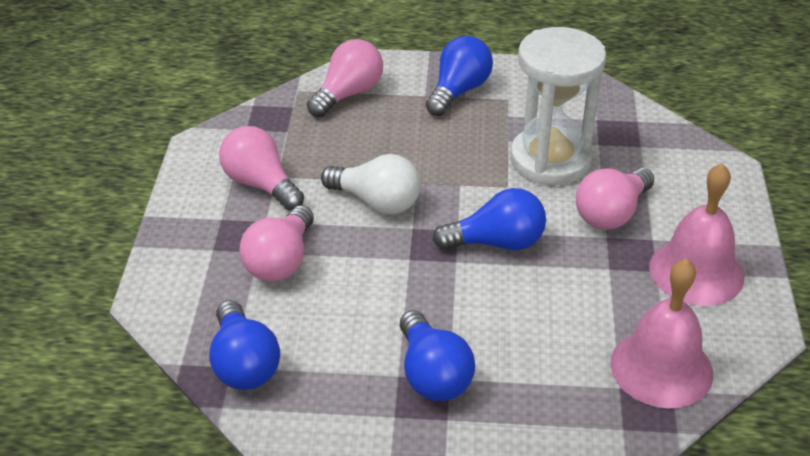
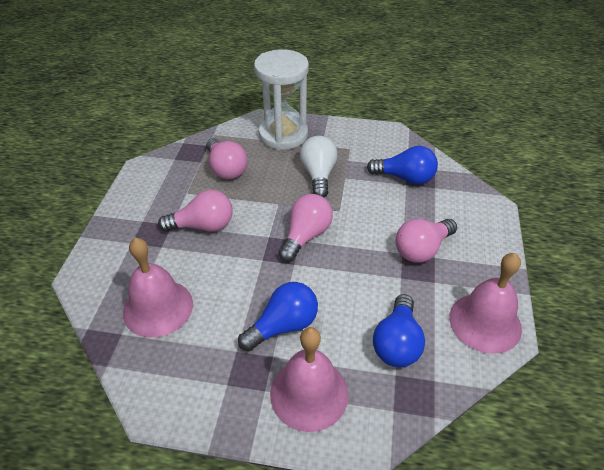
blue light bulb: 4 -> 3
pink bell: 2 -> 3

